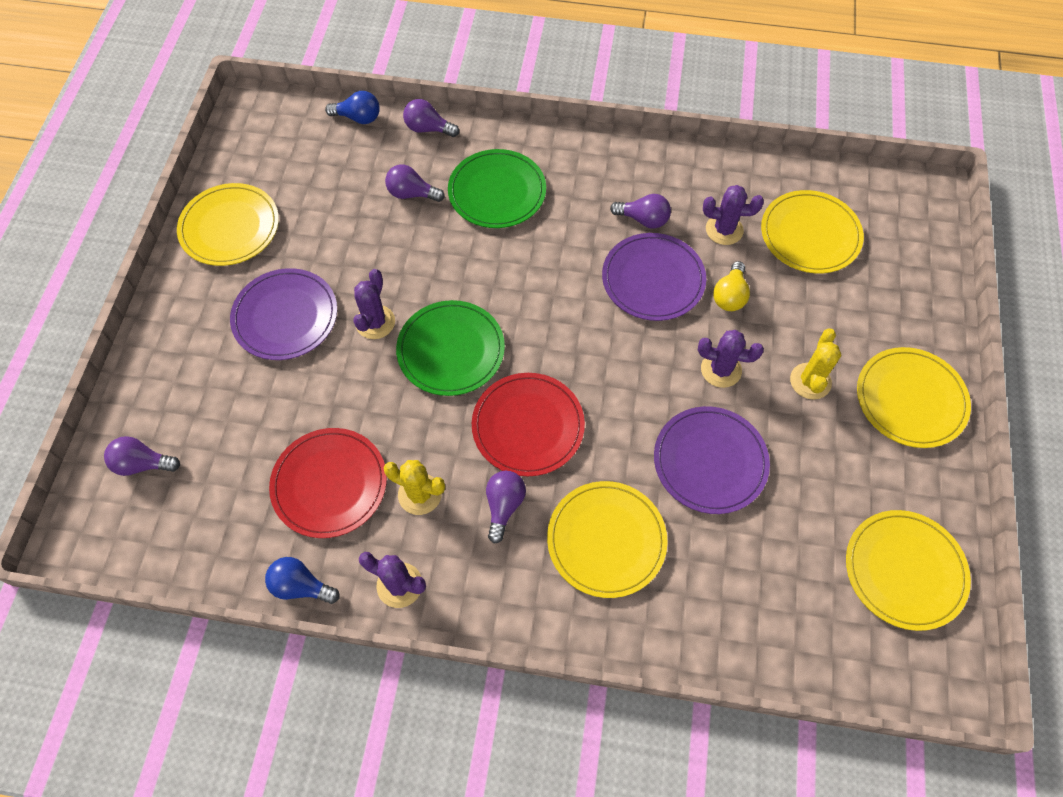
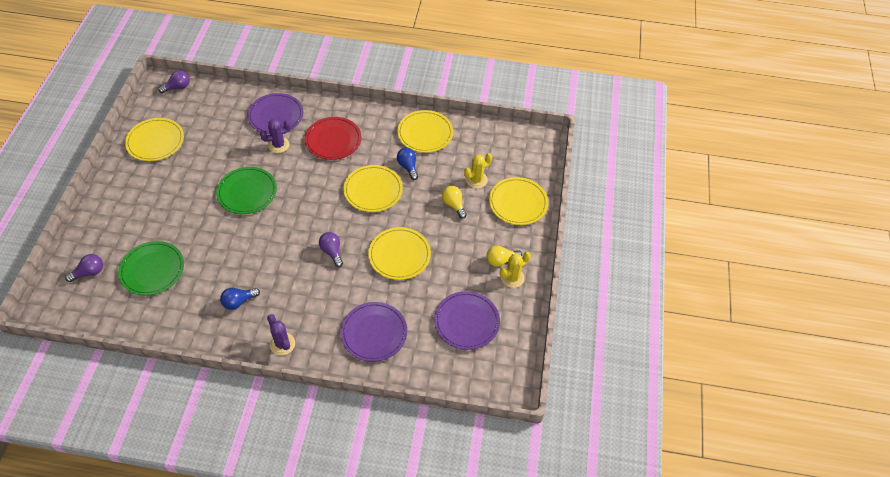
purple cactus: 4 -> 2
purple light bulb: 5 -> 3
red plate: 2 -> 1
yellow light bulb: 1 -> 2

